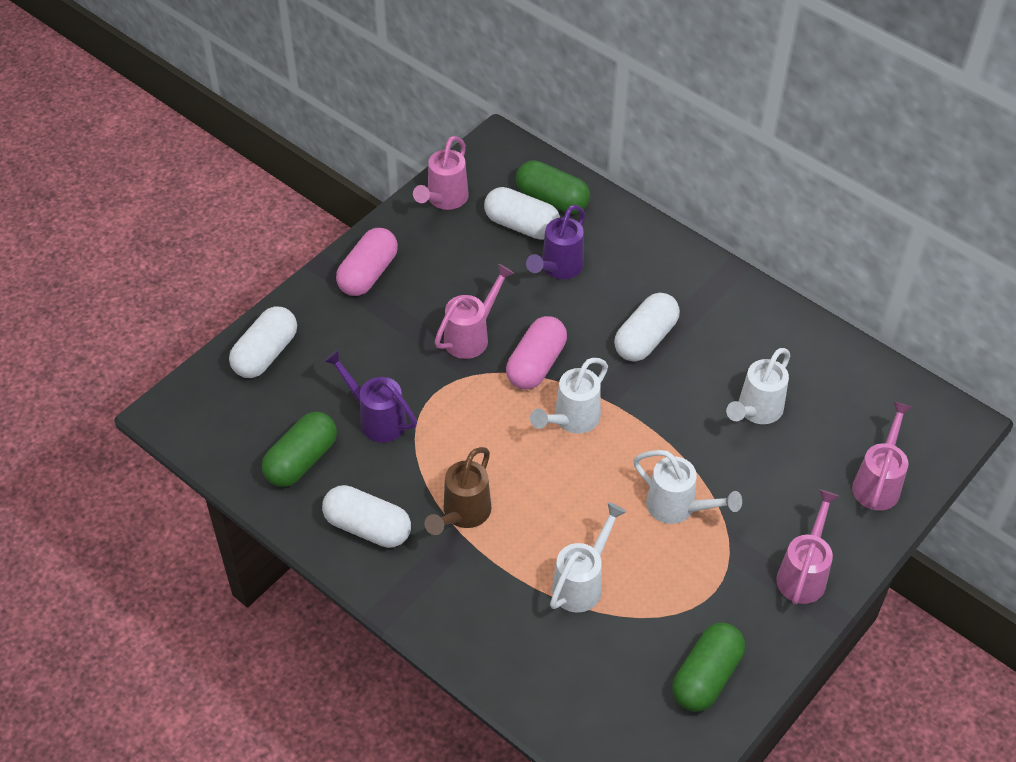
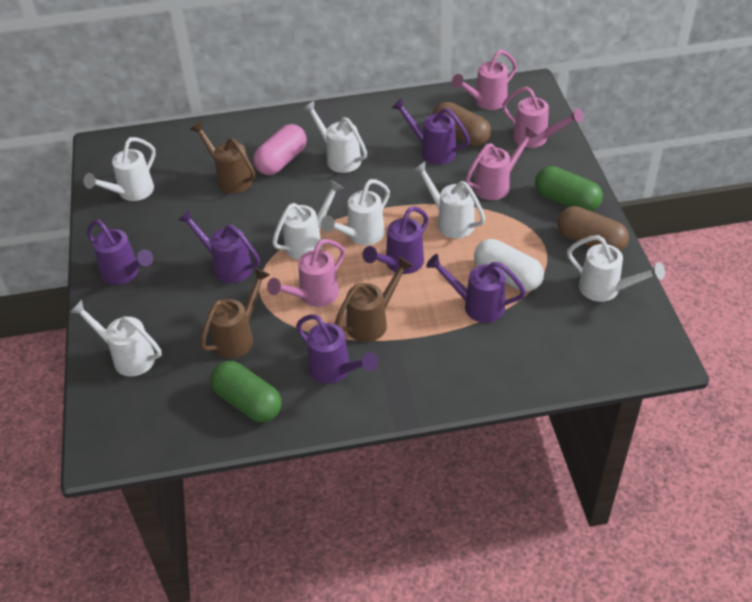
brown capsule: 0 -> 2
brown watering can: 1 -> 3
green capsule: 3 -> 2
pink capsule: 2 -> 1
purple watering can: 2 -> 6
white capsule: 4 -> 1
white watering can: 4 -> 7

